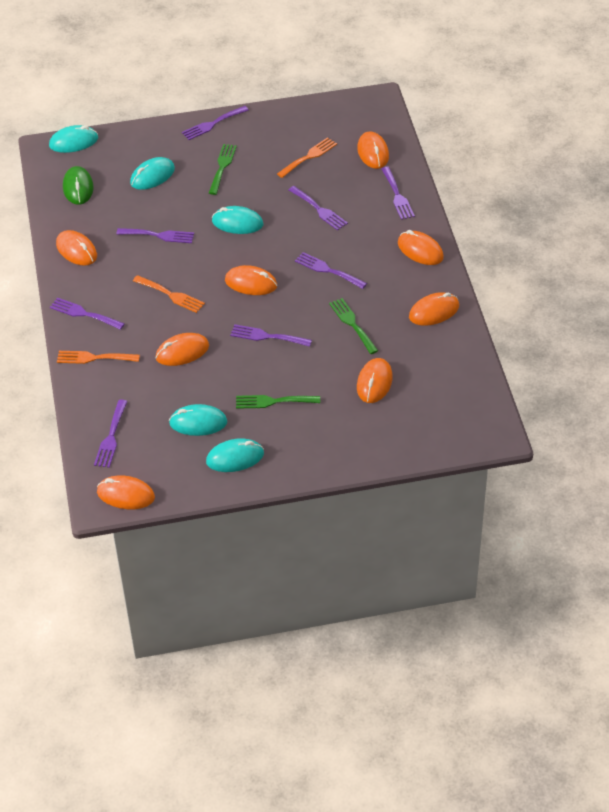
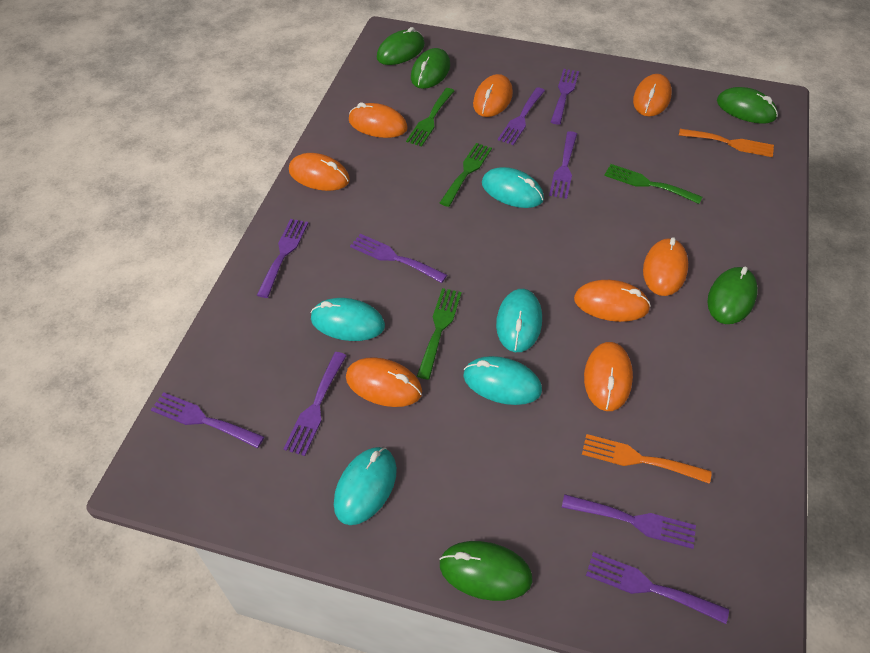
green fork: 3 -> 4
green mouse: 1 -> 5
orange fork: 3 -> 2
purple fork: 8 -> 9

